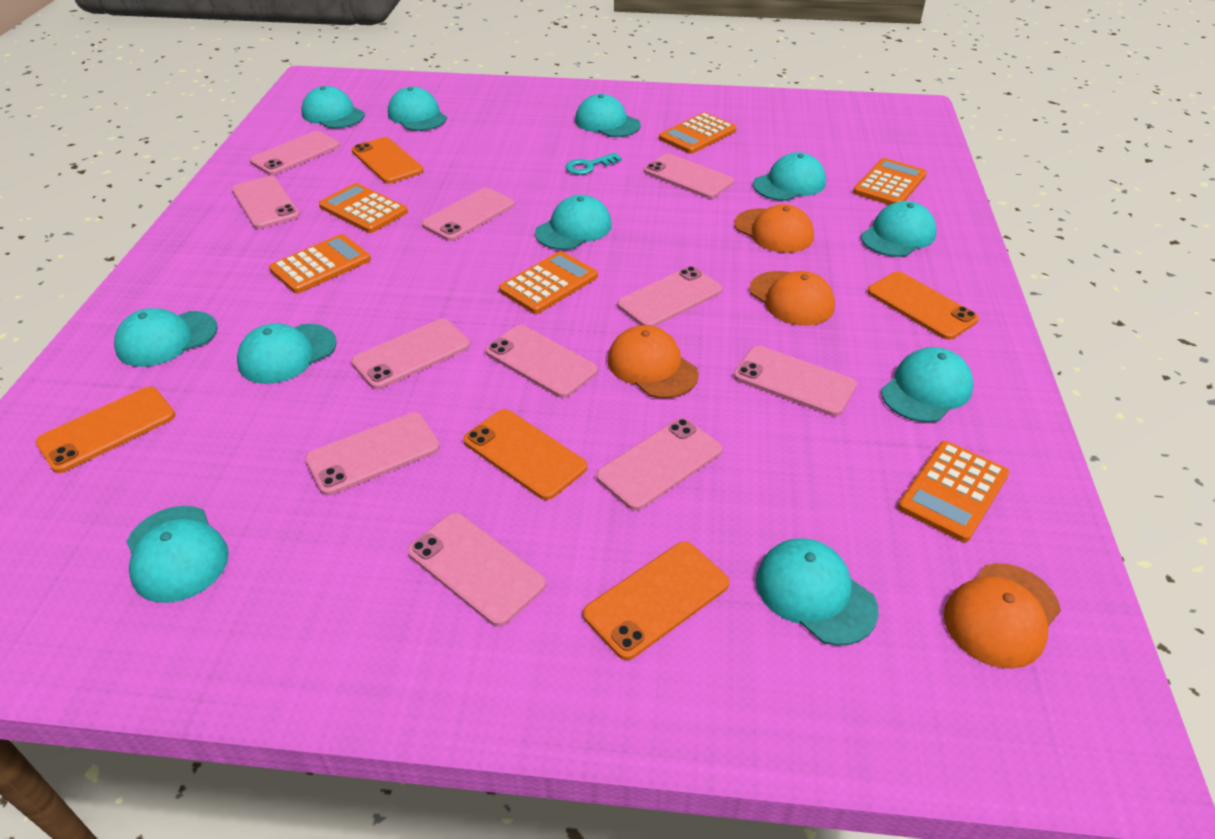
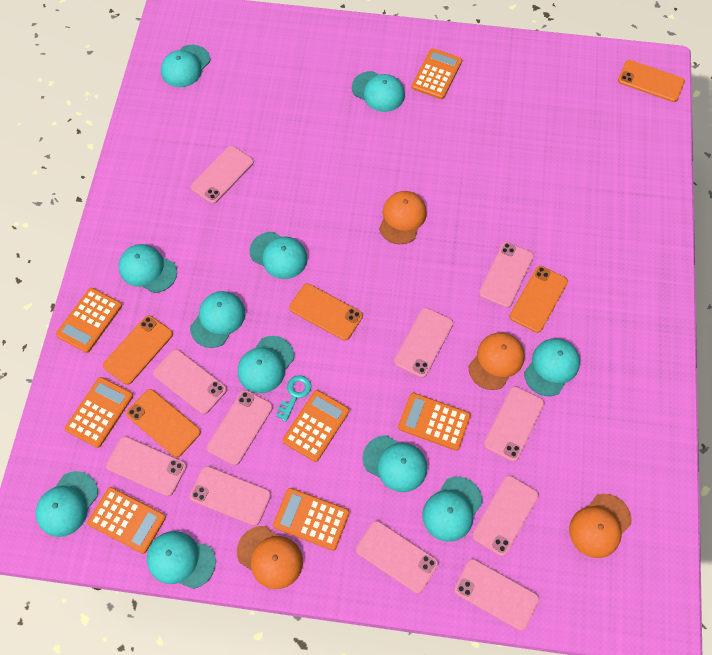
orange calculator: 6 -> 7

